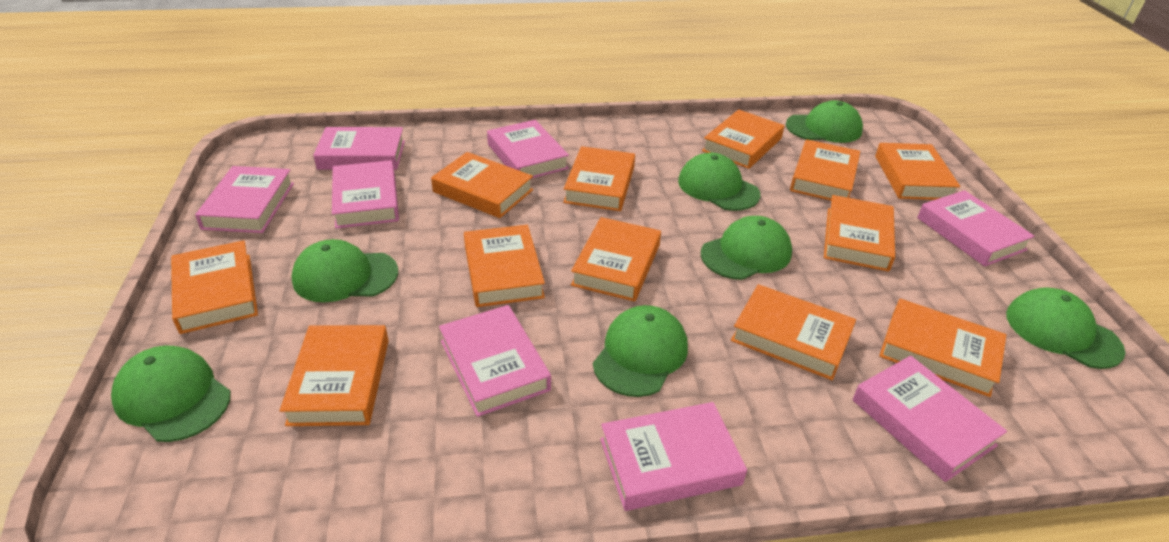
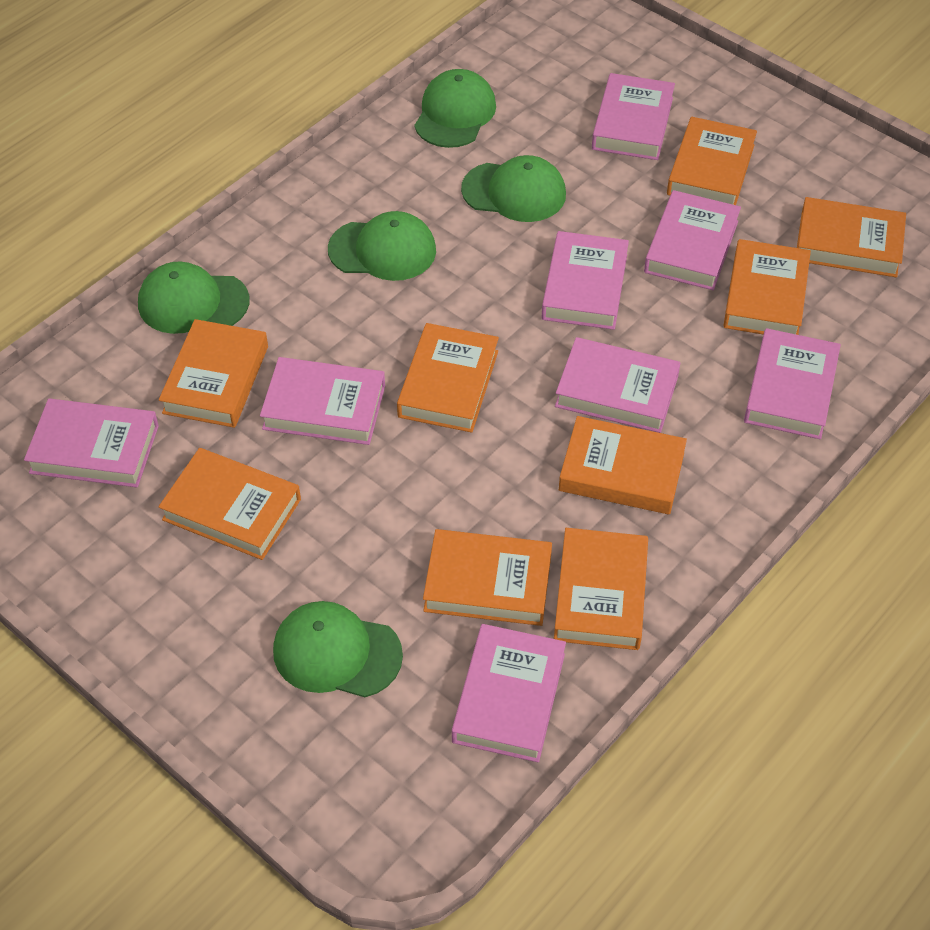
green cap: 7 -> 5
orange book: 12 -> 9

